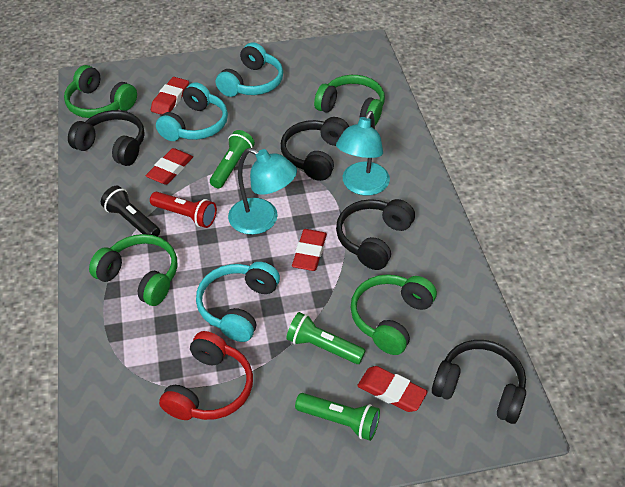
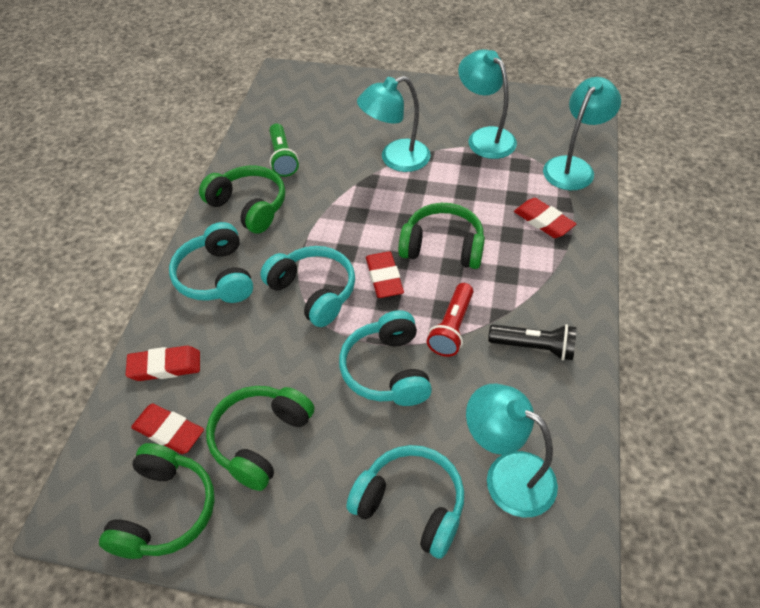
black headphones: 4 -> 0
green flashlight: 3 -> 1
red headphones: 1 -> 0
turquoise headphones: 3 -> 4
turquoise lamp: 2 -> 4

